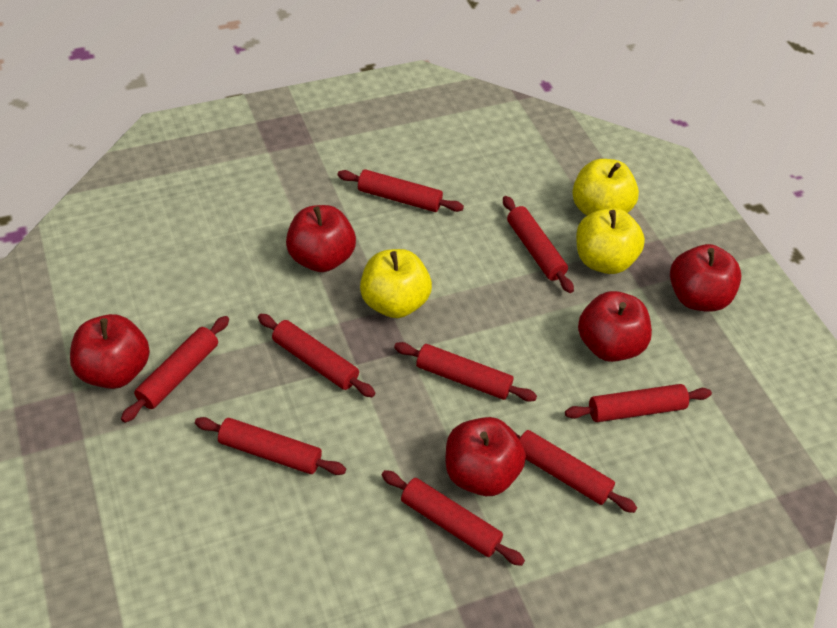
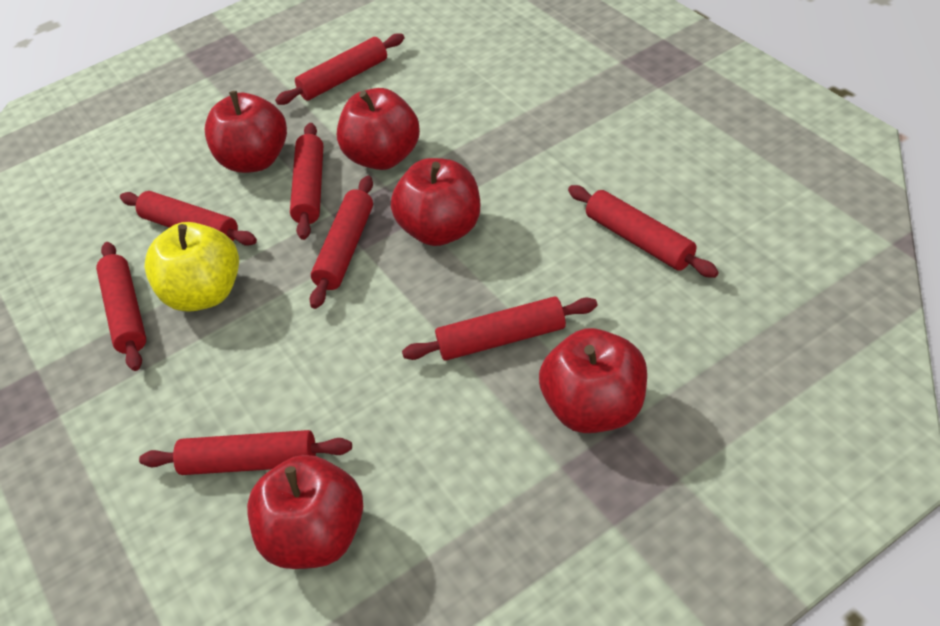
red rolling pin: 9 -> 8
yellow apple: 3 -> 1

